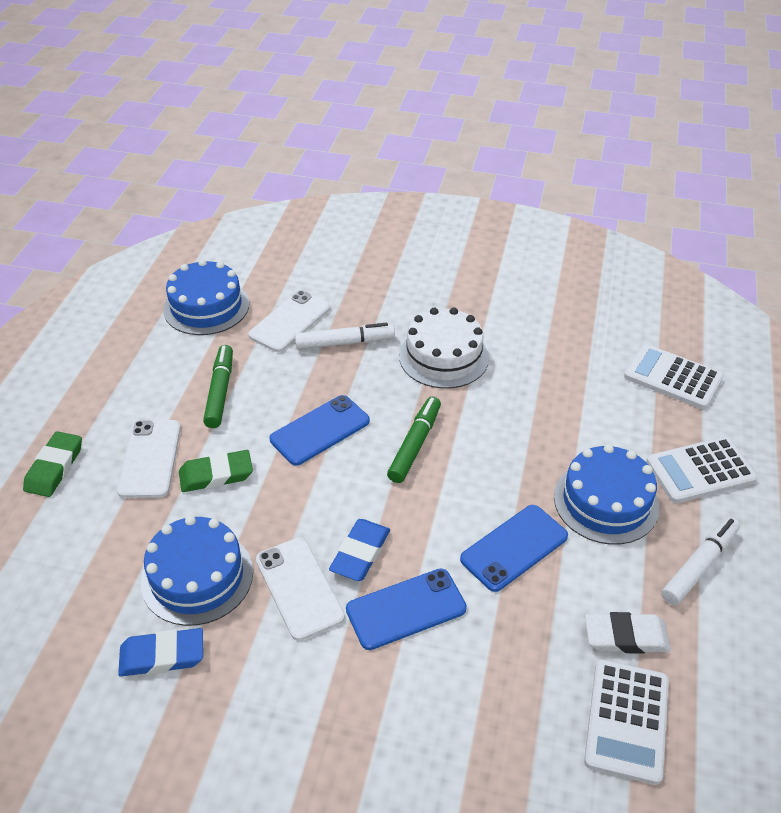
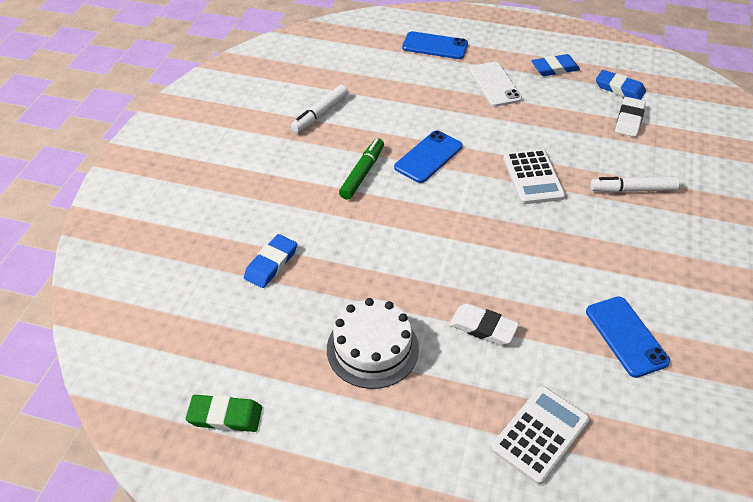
blue cake: 3 -> 0
blue eraser: 2 -> 3
green eraser: 2 -> 1
green marker: 2 -> 1
white calculator: 3 -> 2
white eraser: 1 -> 2
white phone: 3 -> 1

